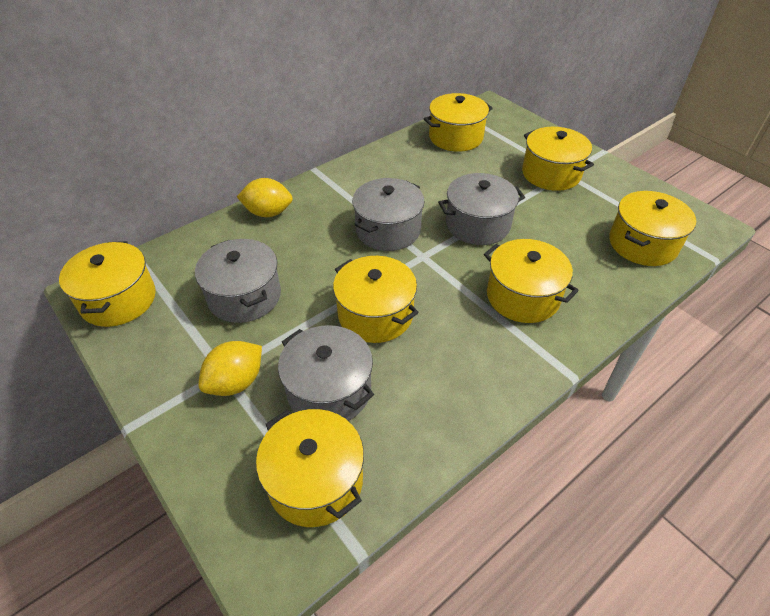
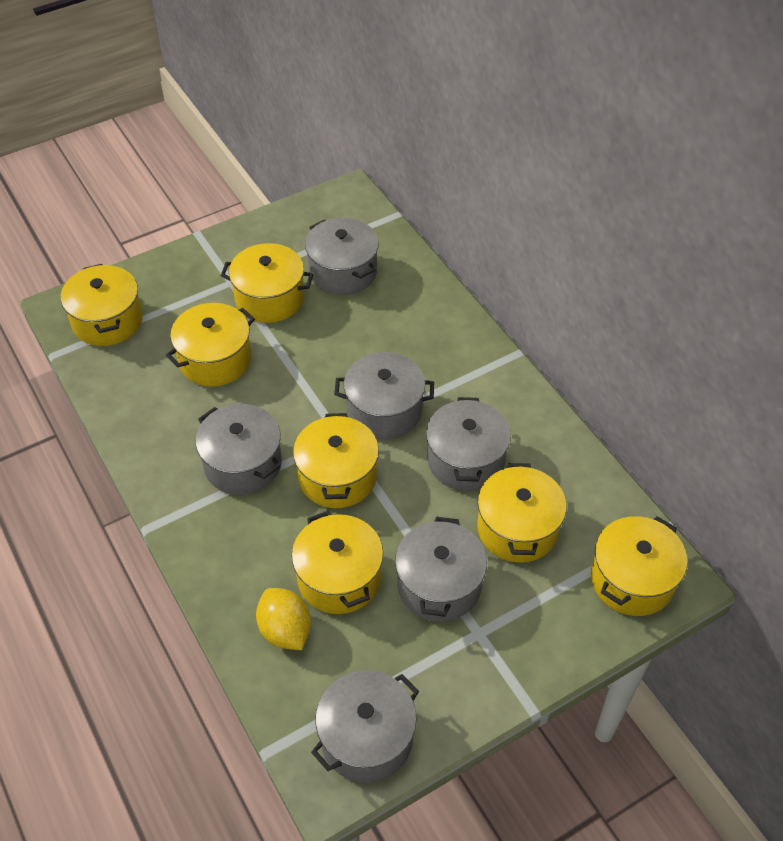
grey pot: 4 -> 6
yellow lemon: 2 -> 1

